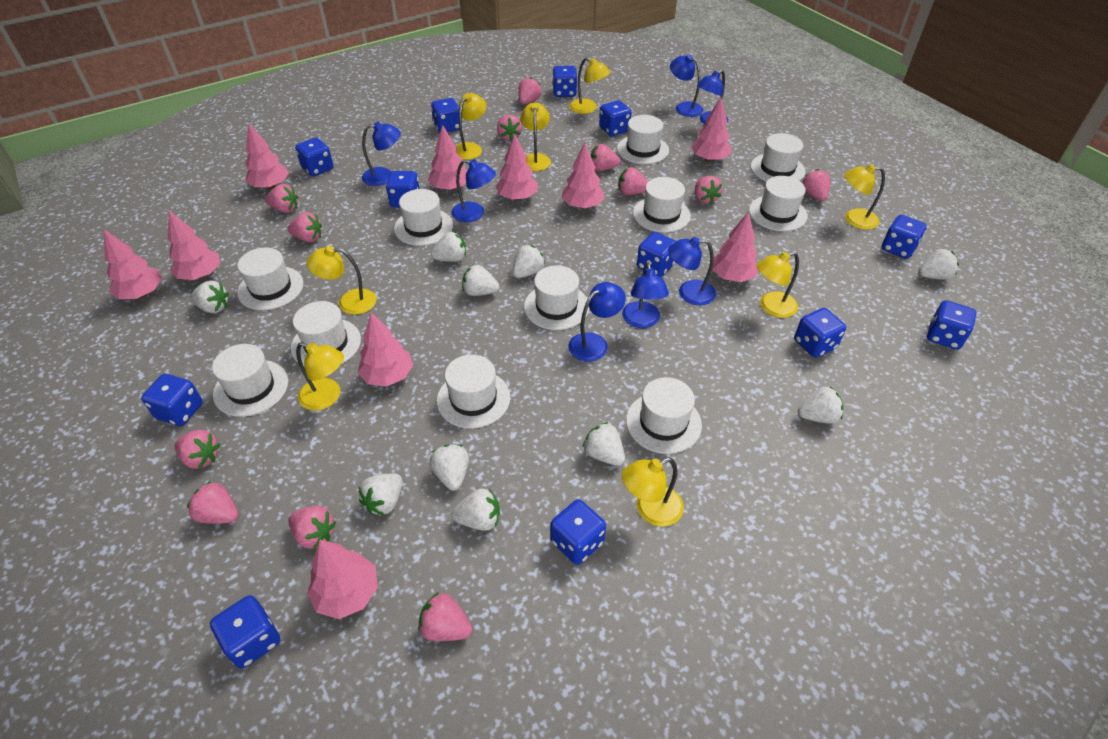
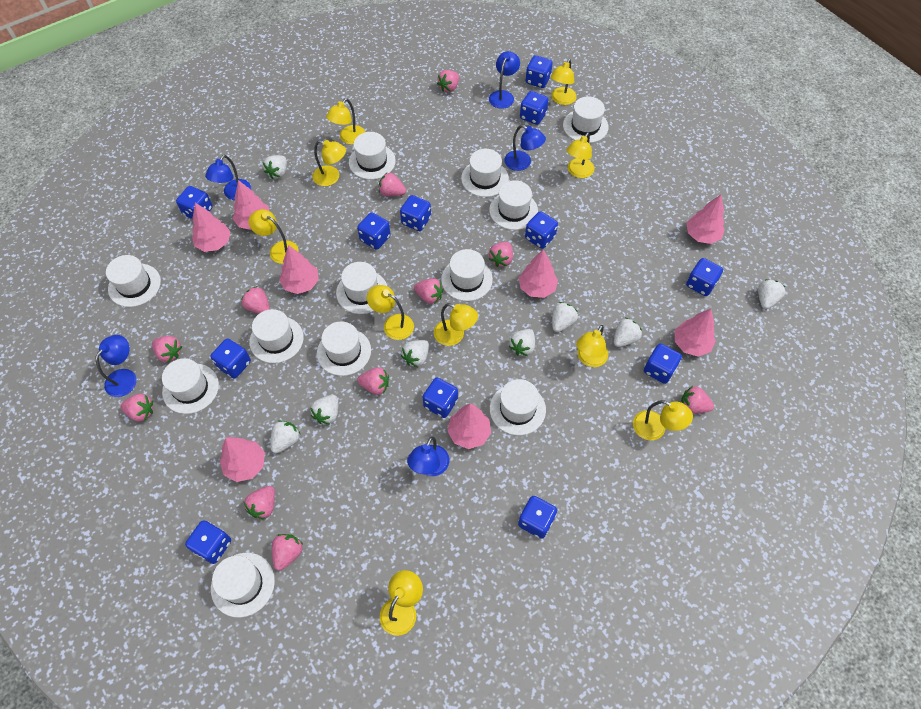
blue lamp: 7 -> 5
pink strawberry: 12 -> 11
pink tree: 10 -> 8
white hat: 11 -> 12
white strawberry: 10 -> 8
yellow lamp: 8 -> 10

